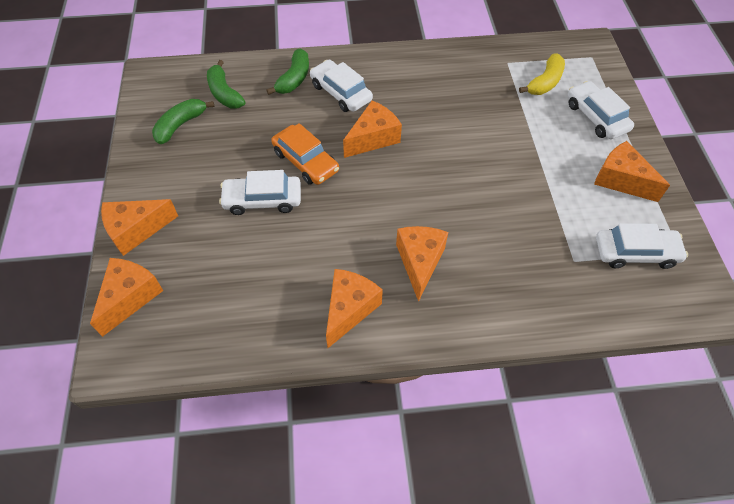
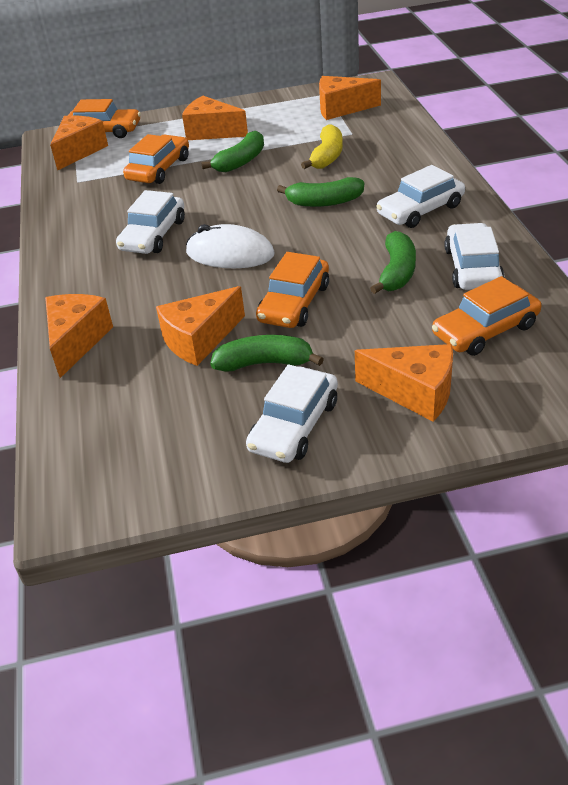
green banana: 3 -> 4
orange car: 1 -> 4
white mouse: 0 -> 1

